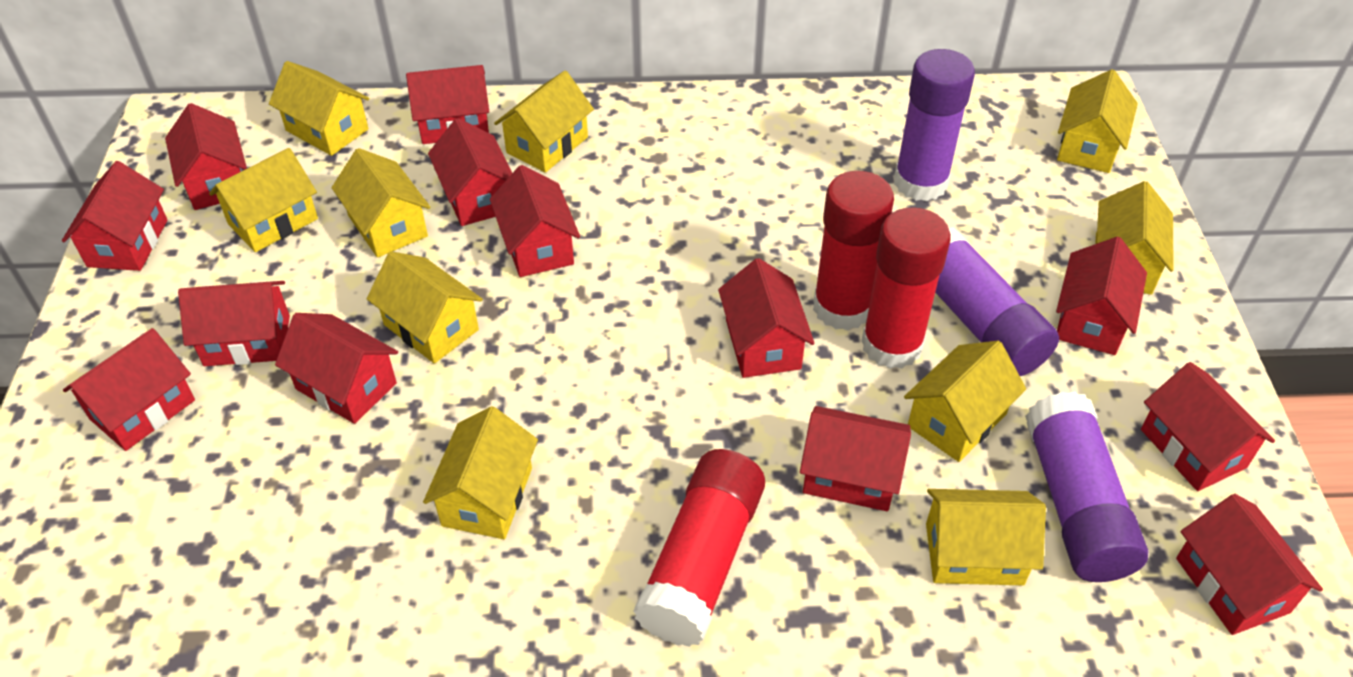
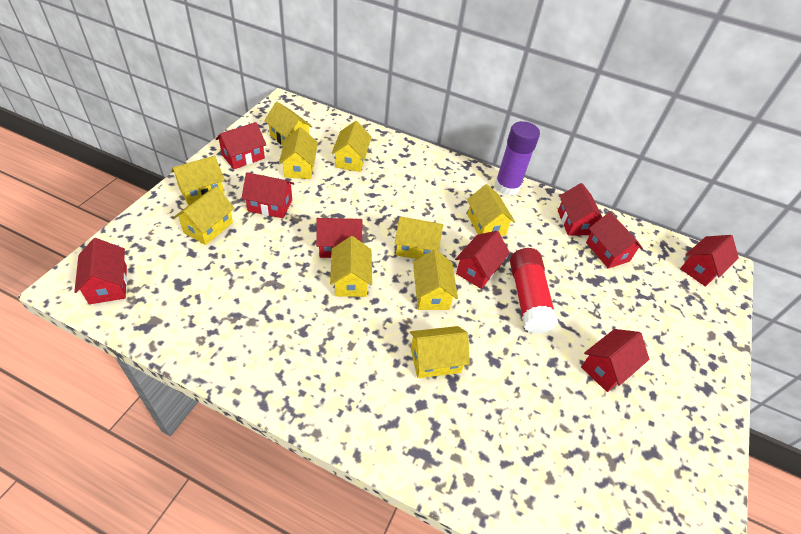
purple glue stick: 3 -> 1
red glue stick: 3 -> 1
red house: 13 -> 9

